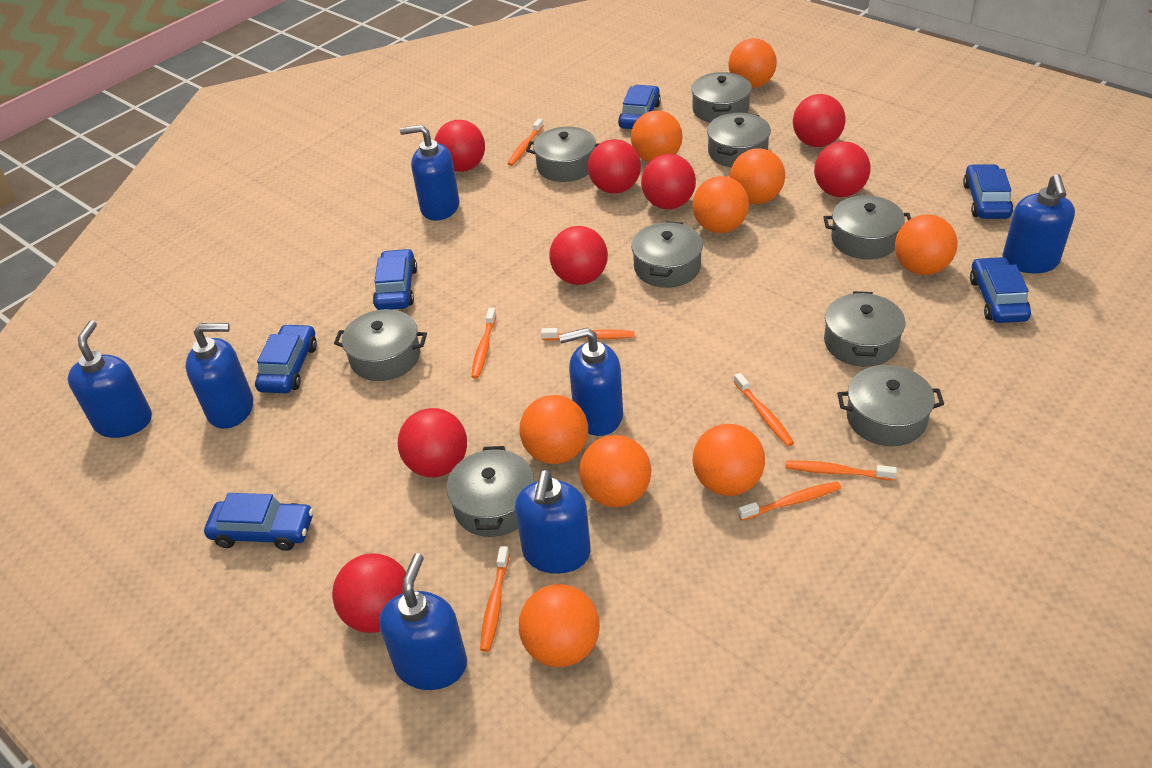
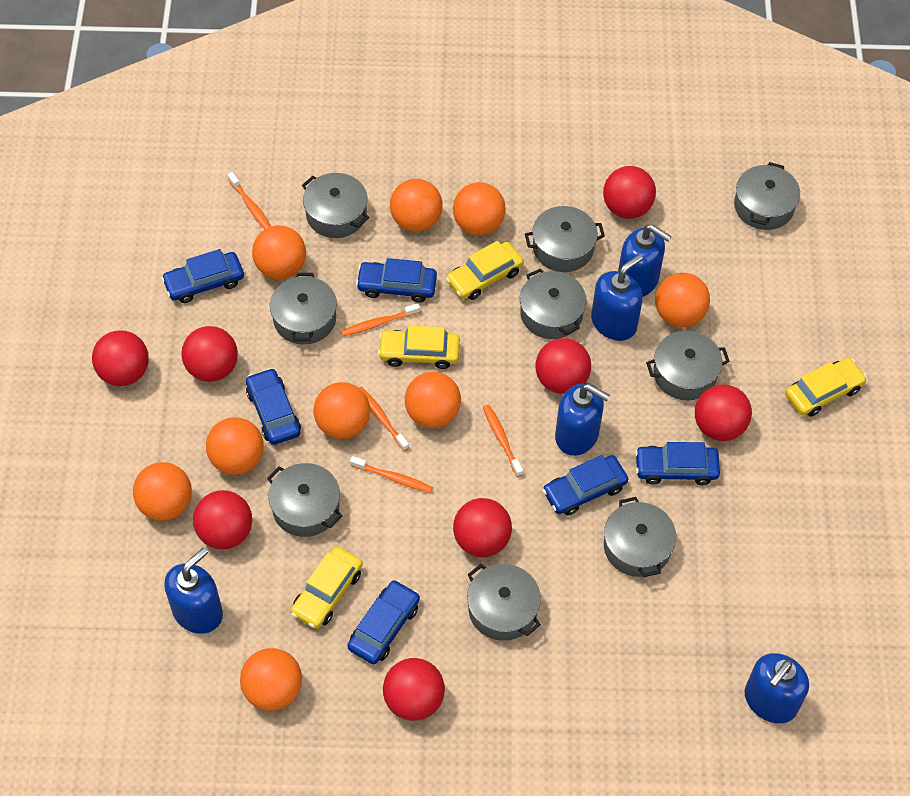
blue soap dispenser: 7 -> 5
orange toothbrush: 7 -> 5
yellow car: 0 -> 4

